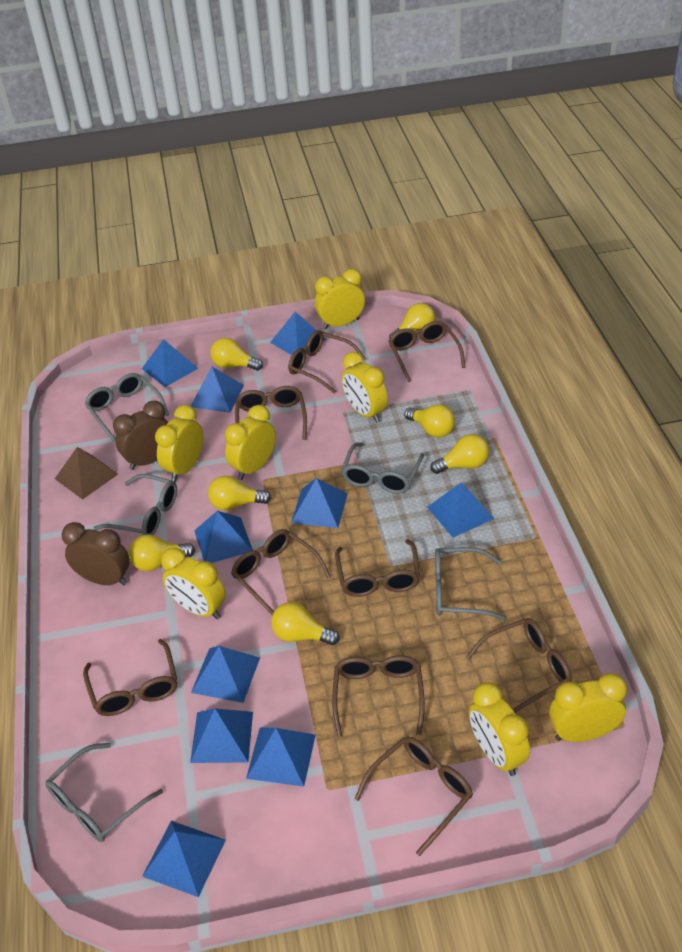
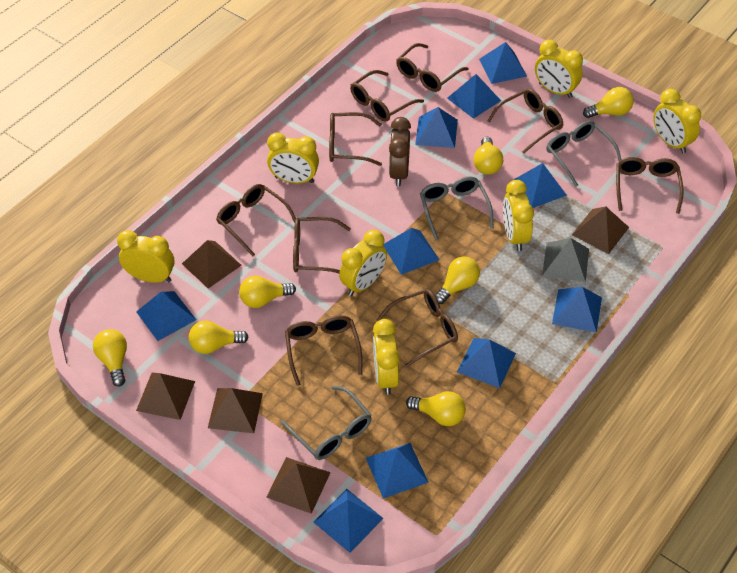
brown clock: 2 -> 1
brown pyramid: 1 -> 5
grey glasses: 5 -> 3
grey pyramid: 0 -> 1

